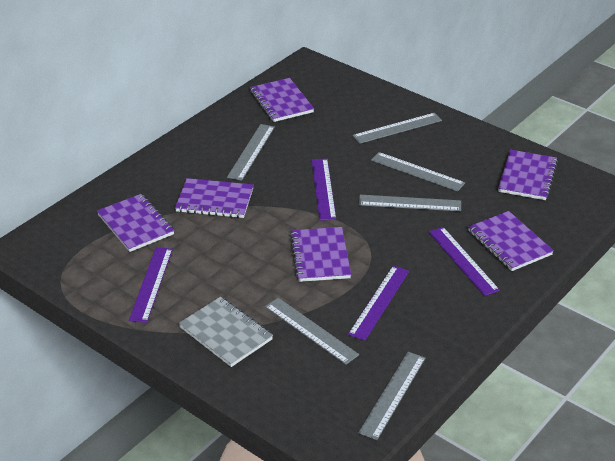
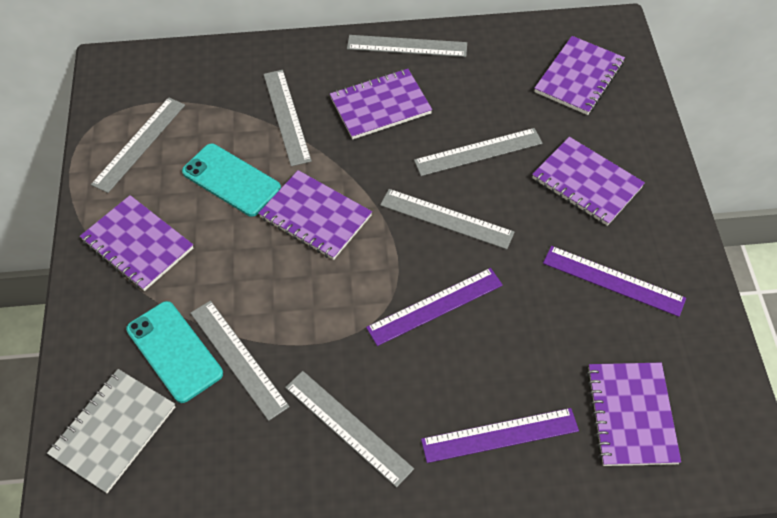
grey ruler: 6 -> 7
purple ruler: 4 -> 3
turquoise phone: 0 -> 2

